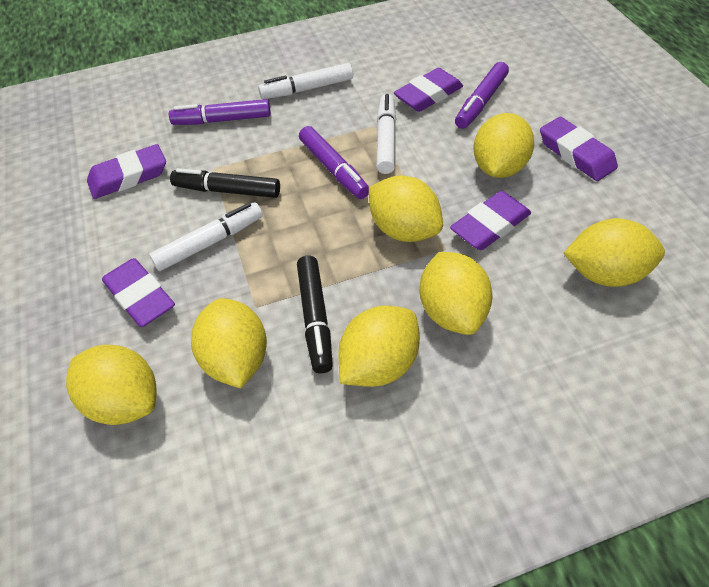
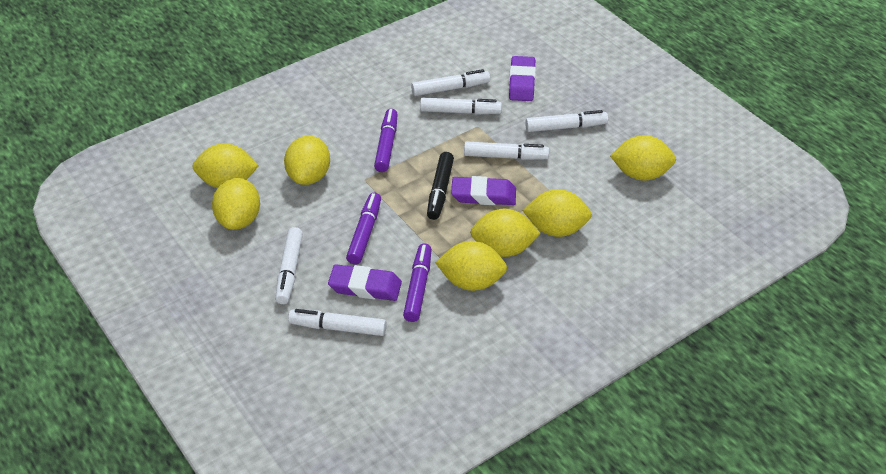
black marker: 2 -> 1
purple eraser: 5 -> 3
white marker: 3 -> 6

